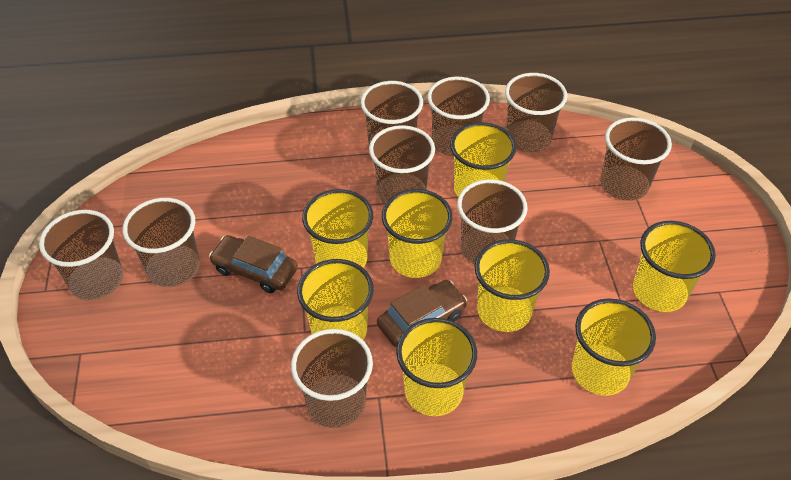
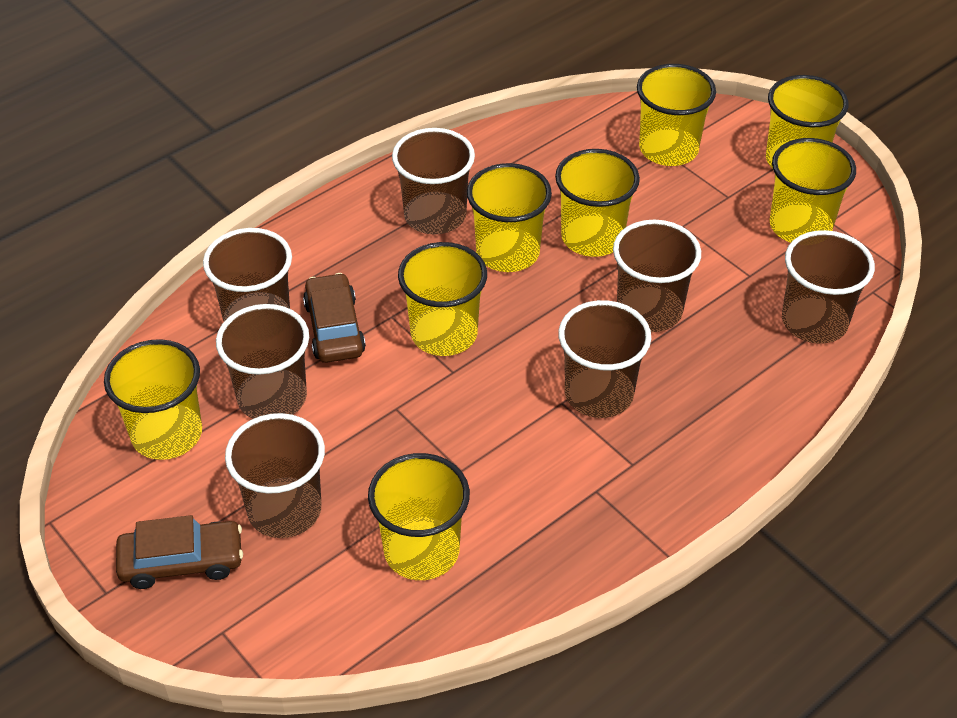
brown cup: 9 -> 7

